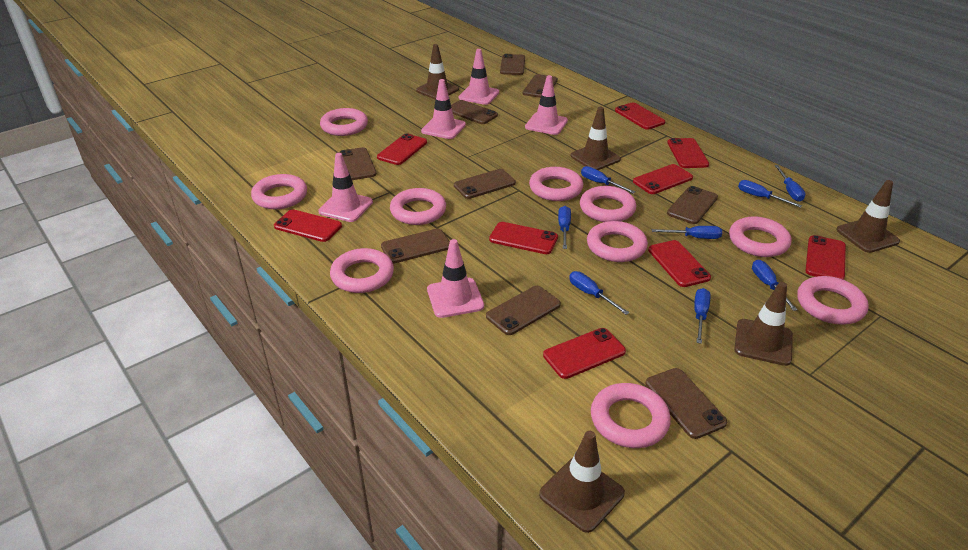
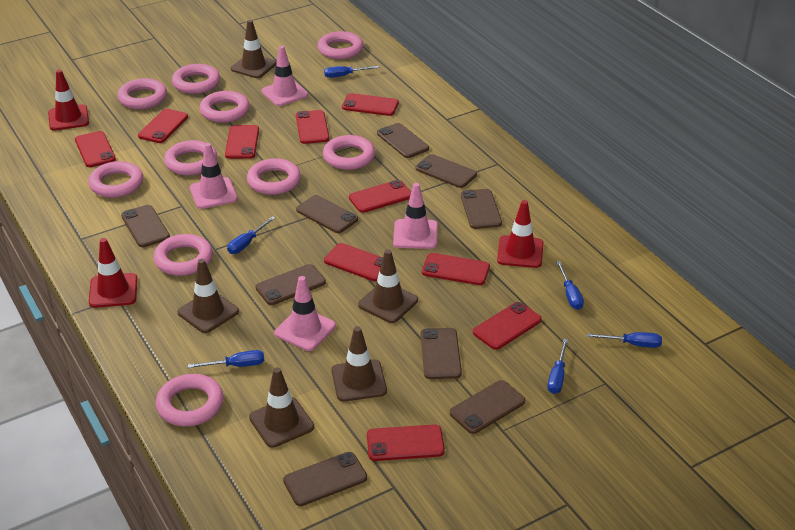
blue screwdriver: 8 -> 6
pink traffic cone: 5 -> 4
red phone: 9 -> 10
red traffic cone: 0 -> 3

